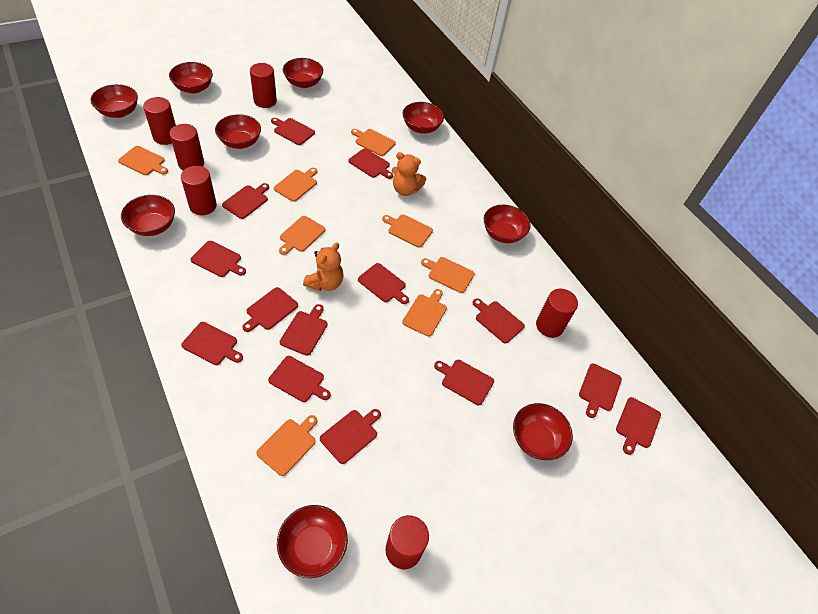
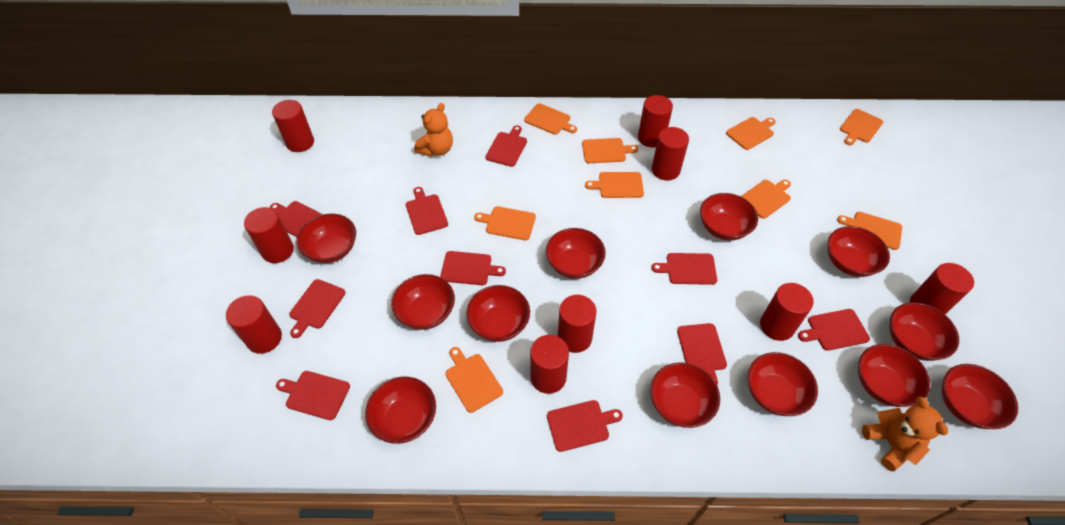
orange cutting board: 8 -> 9
red bowl: 9 -> 12
red cutting board: 14 -> 10
red cylinder: 6 -> 9

